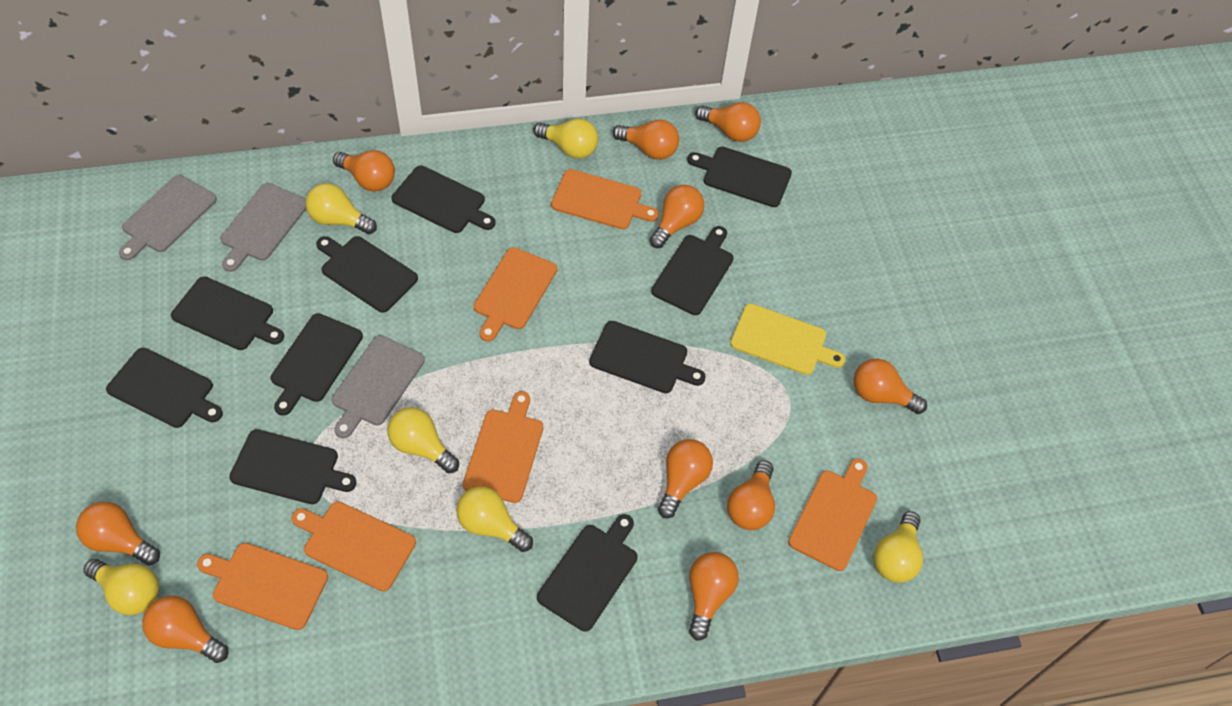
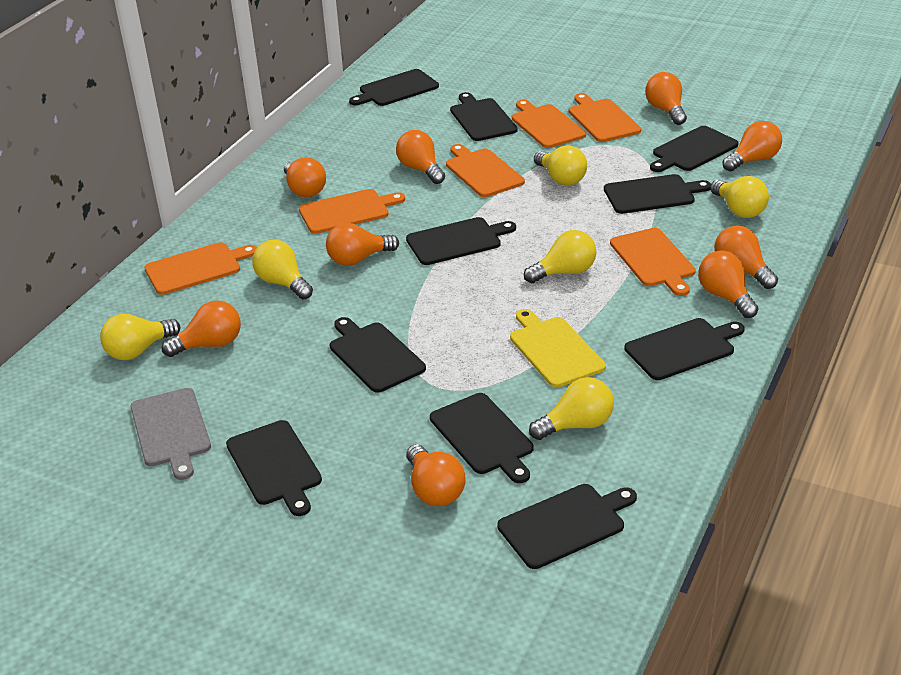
grey cutting board: 3 -> 1
orange light bulb: 10 -> 9

